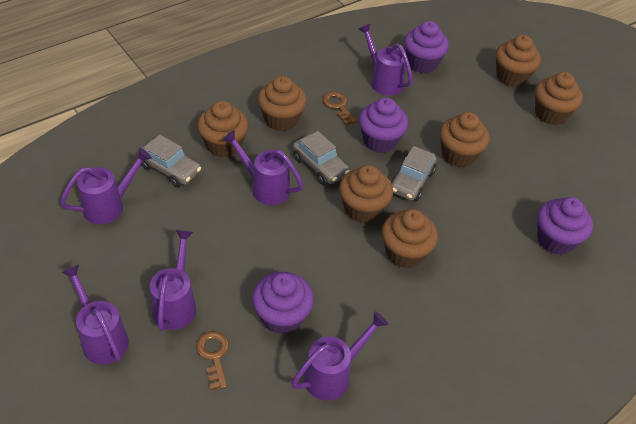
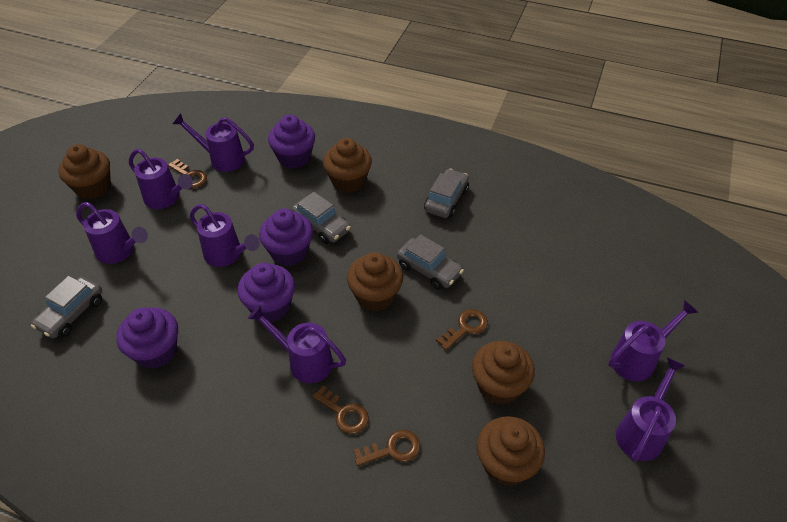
brown cupcake: 7 -> 5
brown key: 2 -> 4
grey car: 3 -> 4
purple watering can: 6 -> 7

